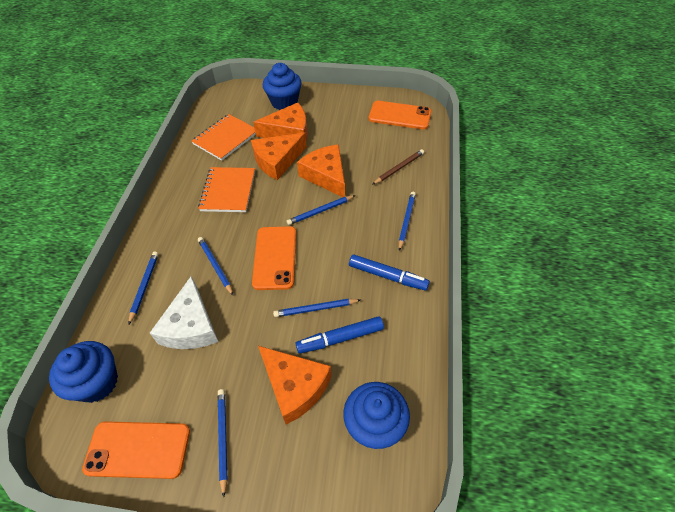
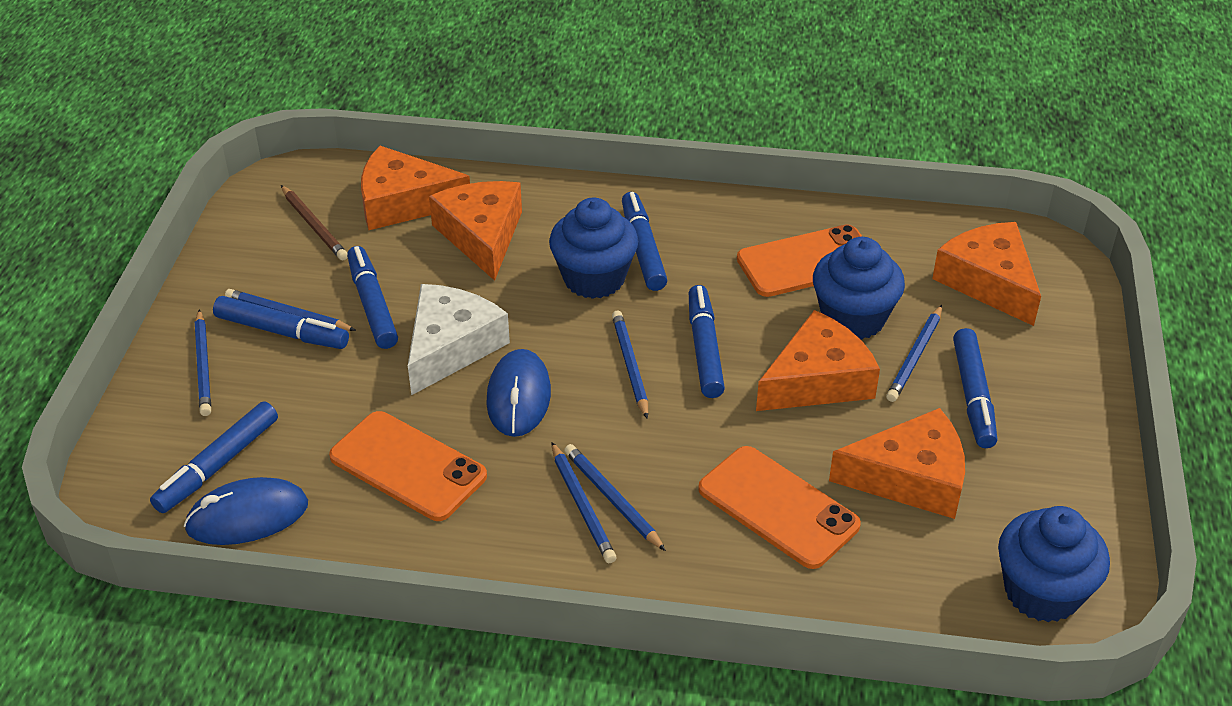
blue marker: 2 -> 6
blue mouse: 0 -> 2
orange cheese: 4 -> 5
orange notebook: 2 -> 0

